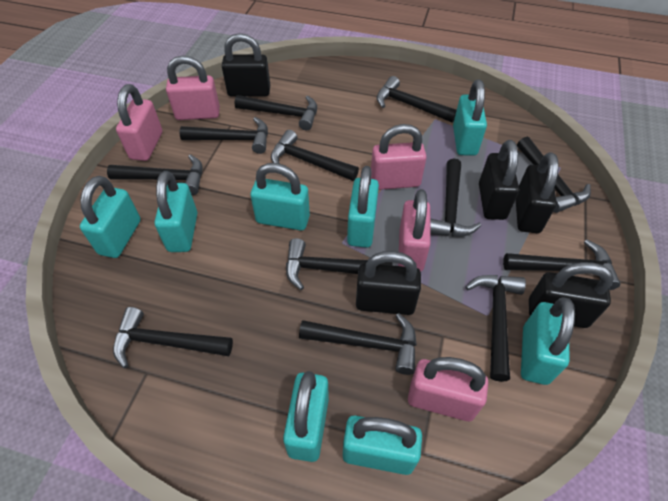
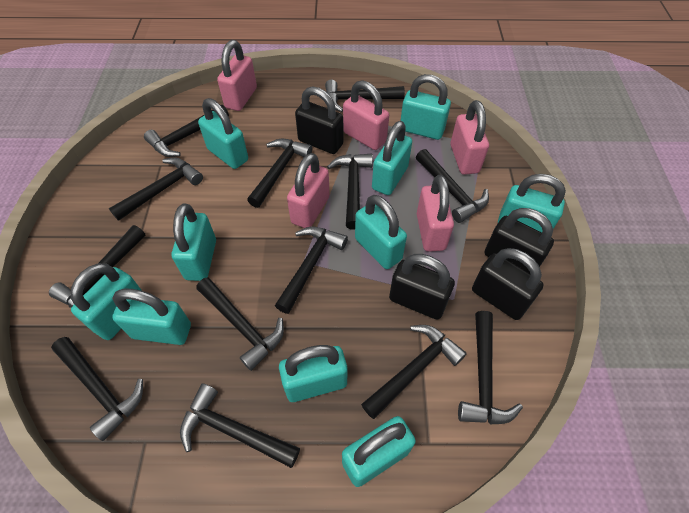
black hammer: 12 -> 13
black padlock: 5 -> 4
turquoise padlock: 8 -> 10

